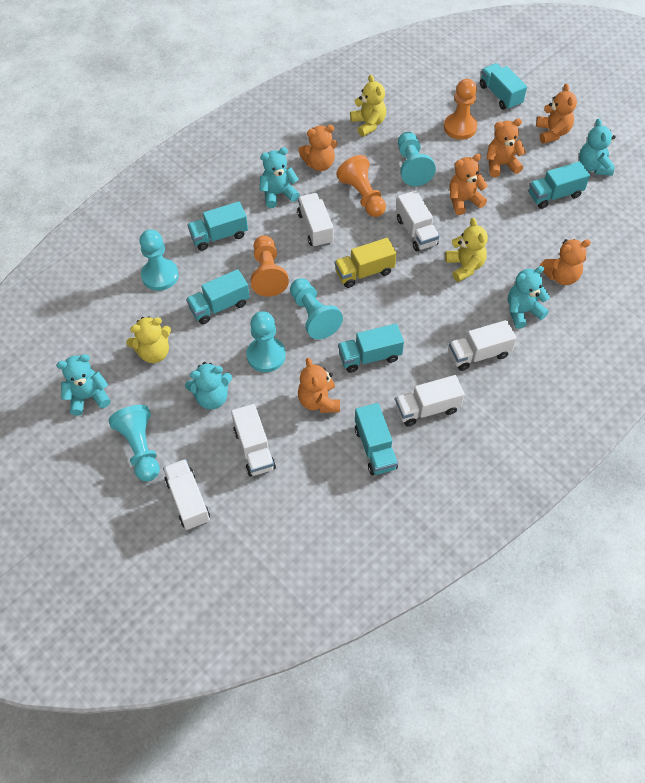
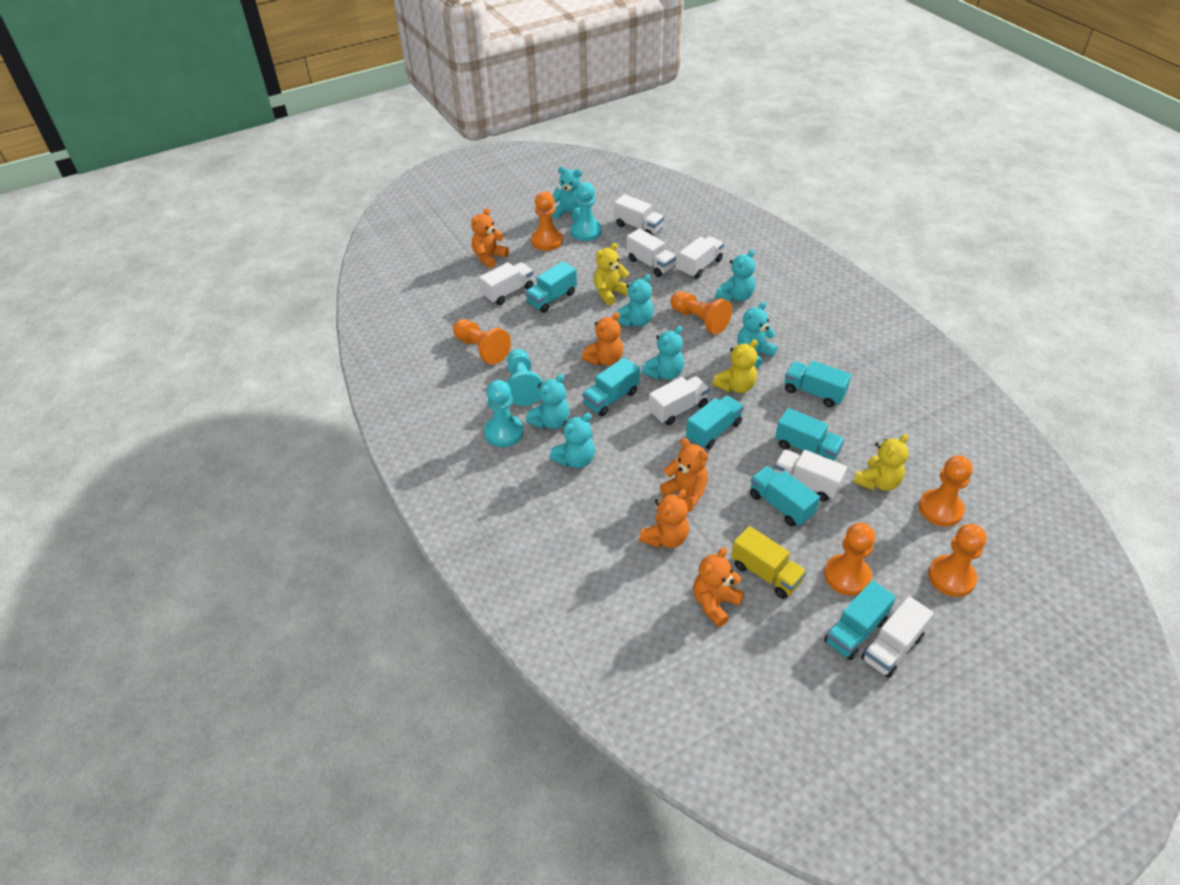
orange pawn: 3 -> 6
orange teddy bear: 6 -> 5
turquoise pawn: 5 -> 3
turquoise teddy bear: 5 -> 7
turquoise truck: 6 -> 7
white truck: 6 -> 7

